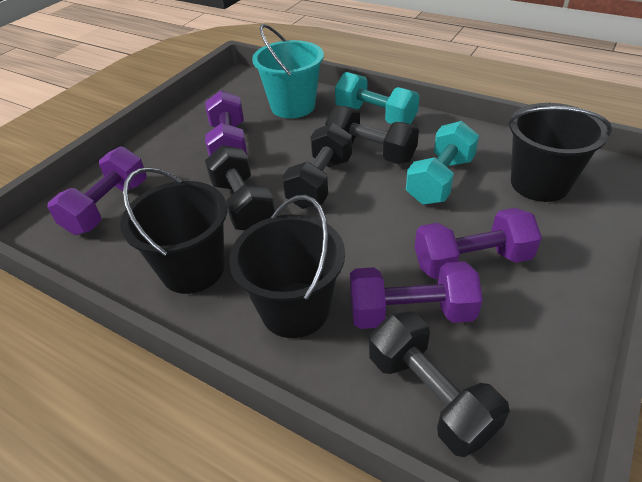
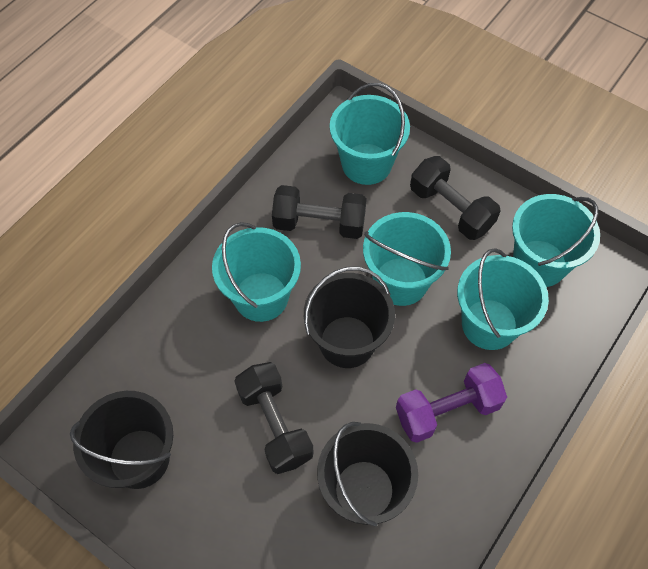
black dumbbell: 4 -> 3
purple dumbbell: 4 -> 1
turquoise bucket: 1 -> 5
turquoise dumbbell: 2 -> 0

